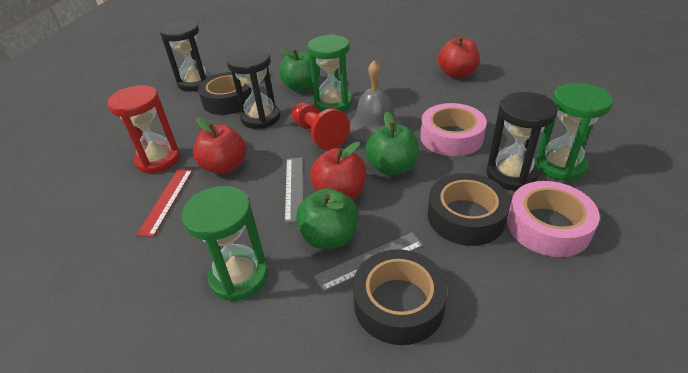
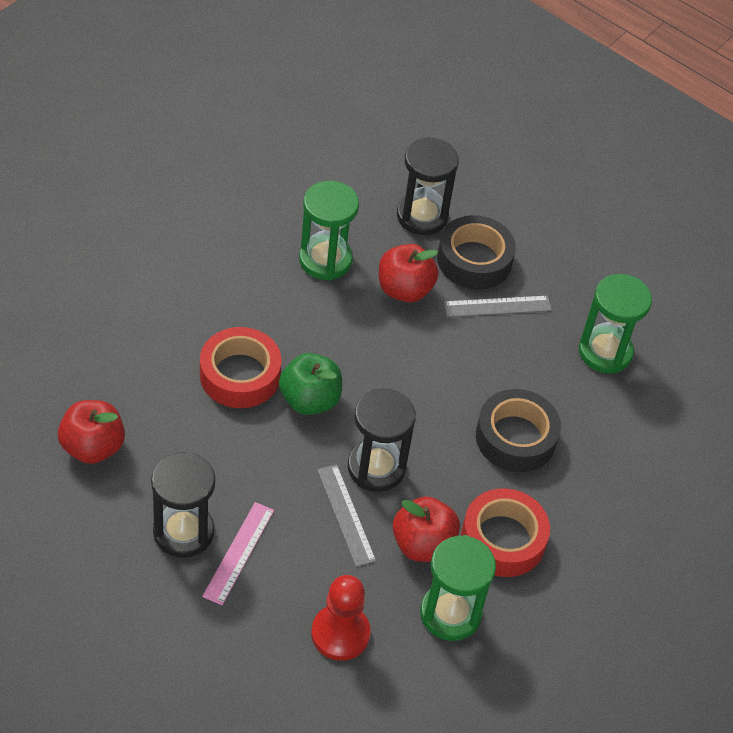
black tape: 3 -> 2
green apple: 3 -> 1
grey bell: 1 -> 0
pink ruler: 0 -> 1
pink tape: 2 -> 0
red hourglass: 1 -> 0
red ruler: 1 -> 0
red tape: 0 -> 2

